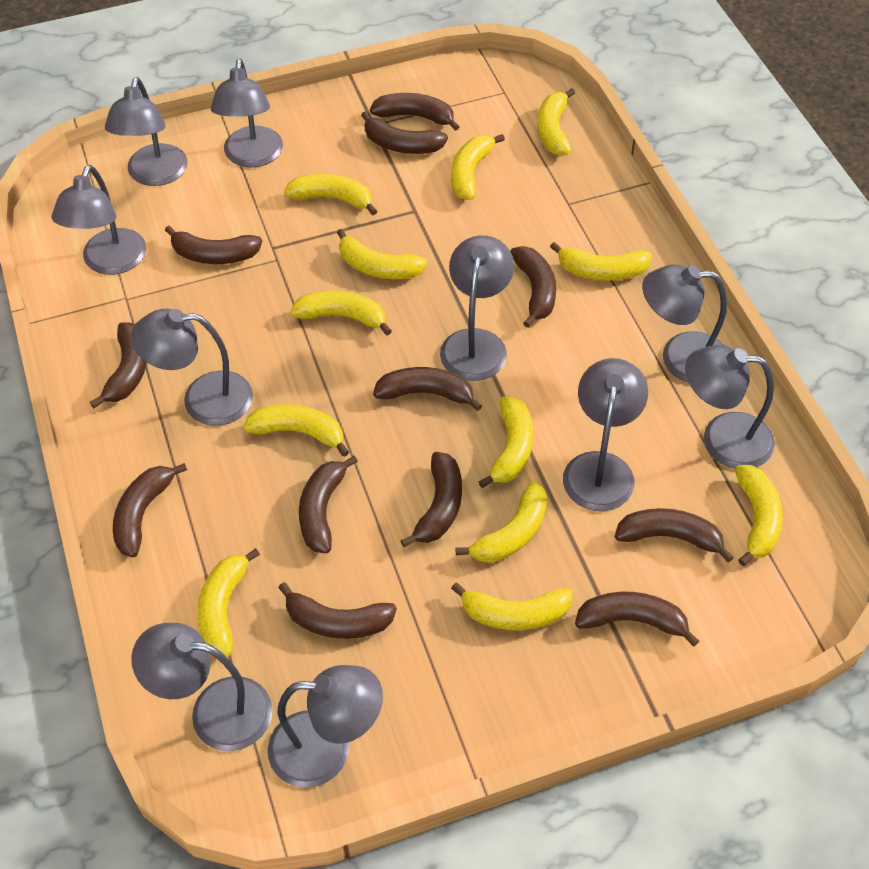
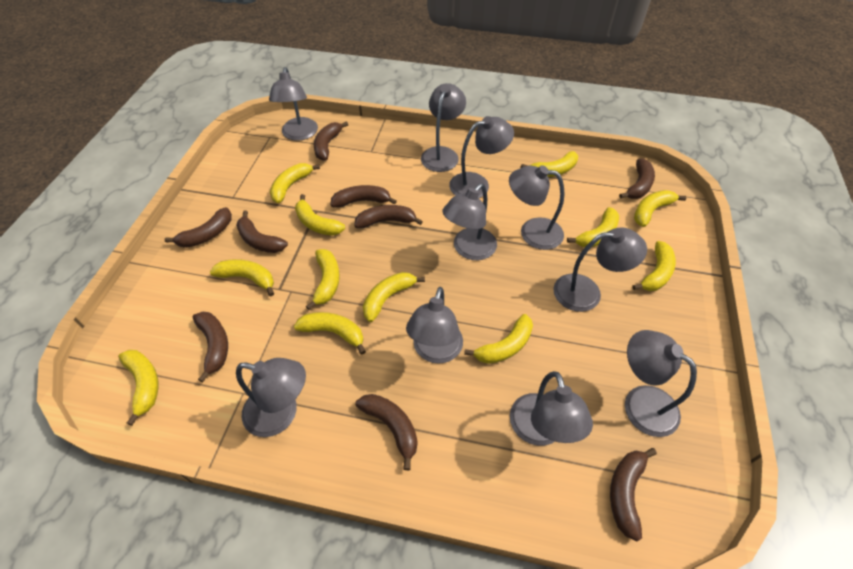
brown banana: 12 -> 9

